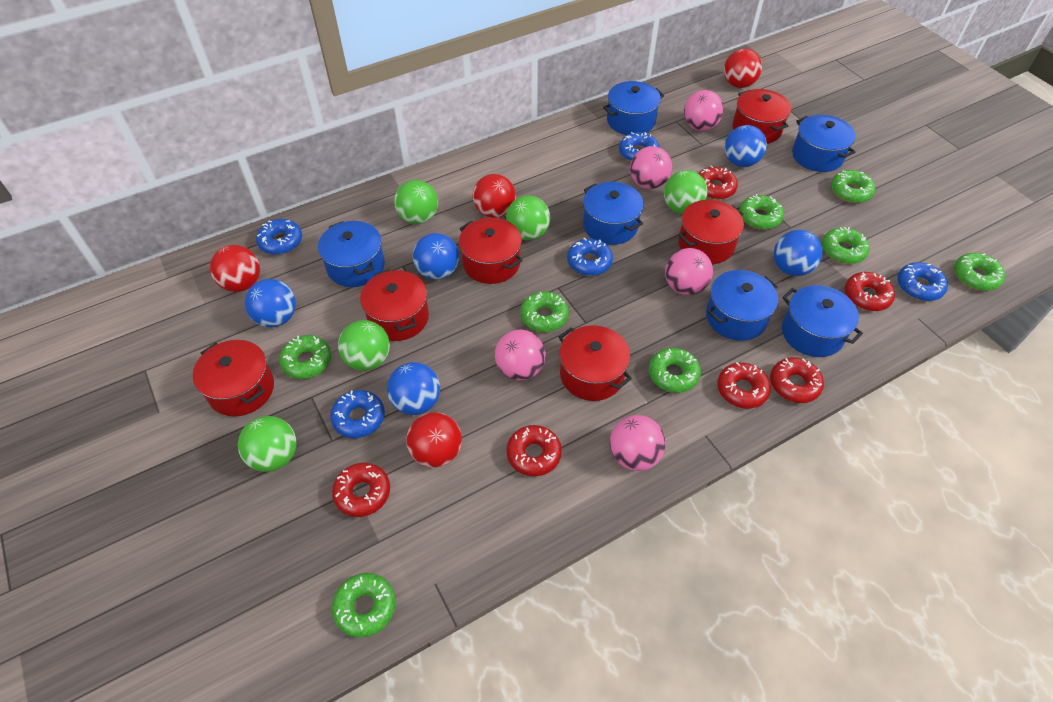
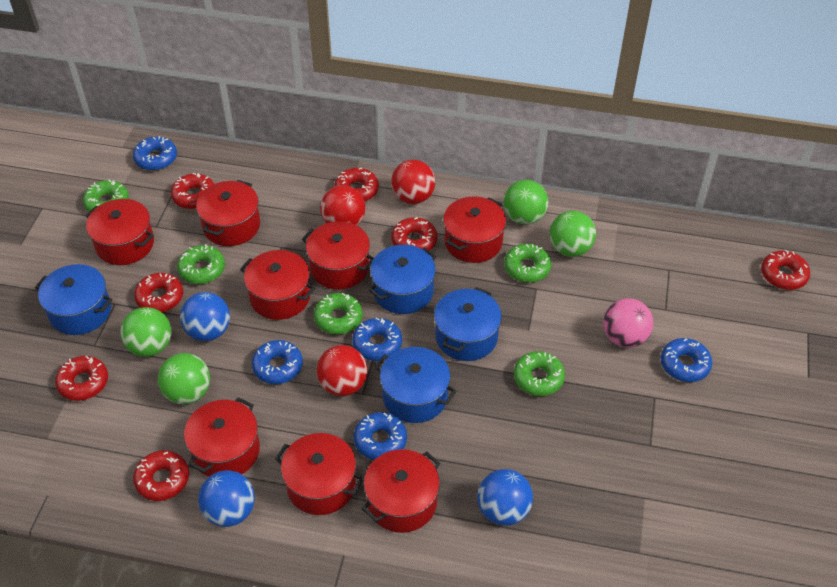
blue ball: 5 -> 3
blue pot: 6 -> 4
green ball: 5 -> 4
green donut: 8 -> 5
pink ball: 5 -> 1
red ball: 4 -> 3
red donut: 6 -> 7
red pot: 6 -> 8

